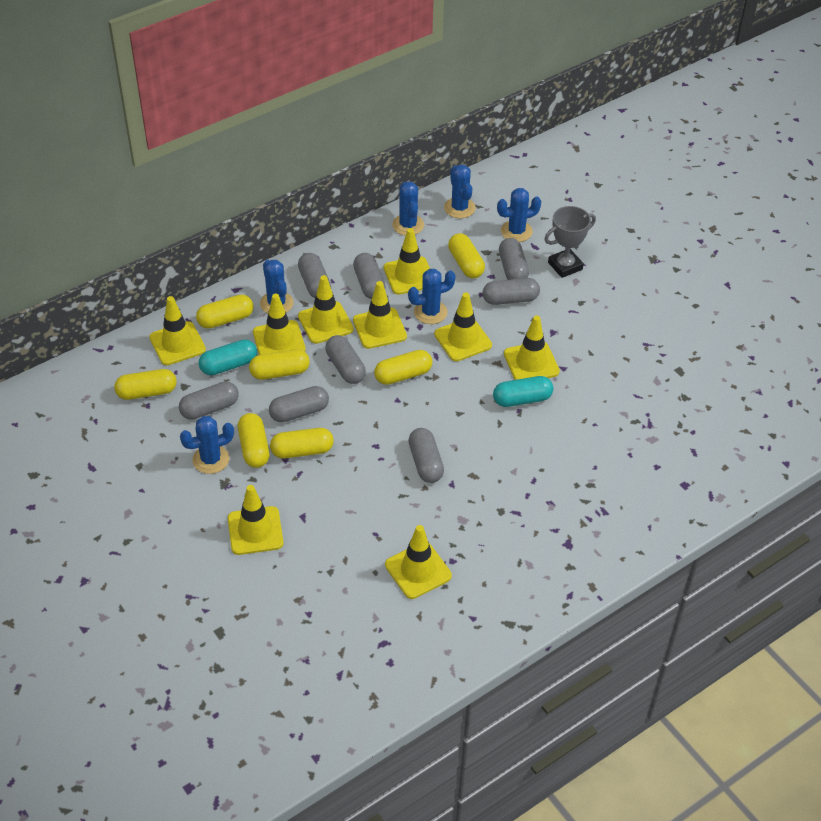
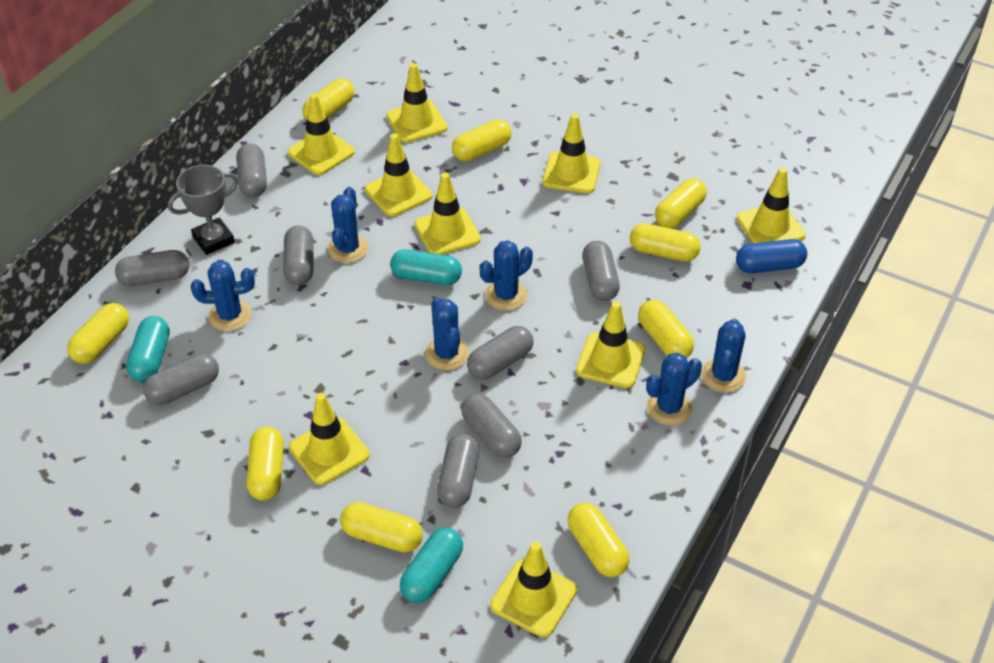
blue capsule: 0 -> 1
turquoise capsule: 2 -> 3
yellow capsule: 7 -> 9

